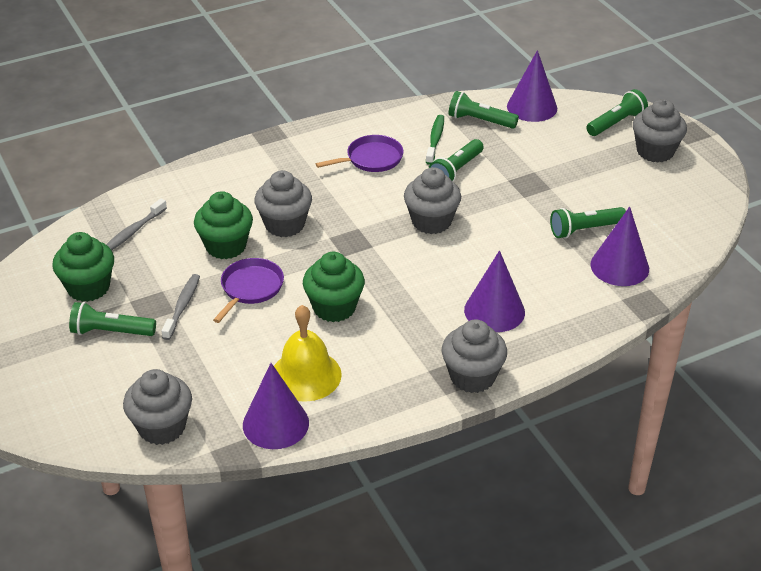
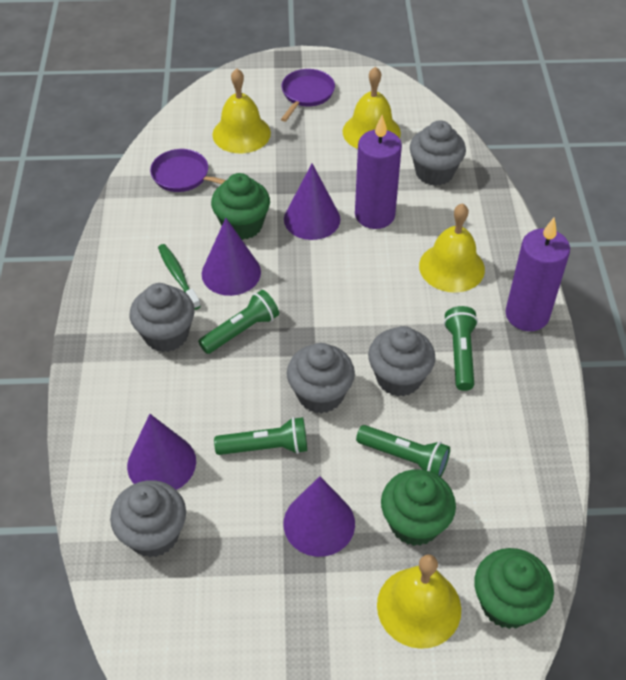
green flashlight: 5 -> 4
grey toothbrush: 2 -> 0
purple candle: 0 -> 2
yellow bell: 1 -> 4

